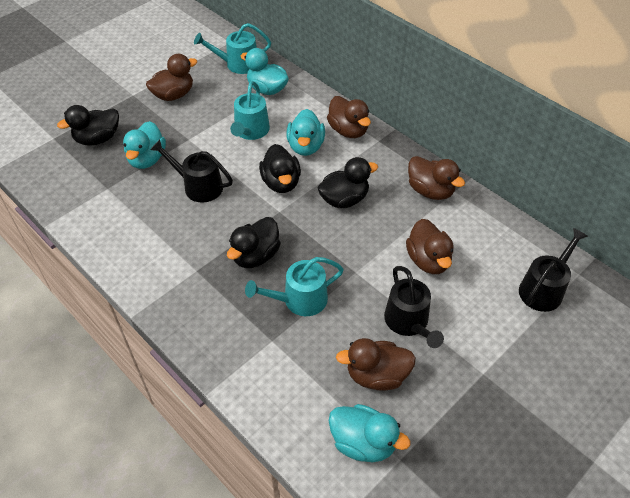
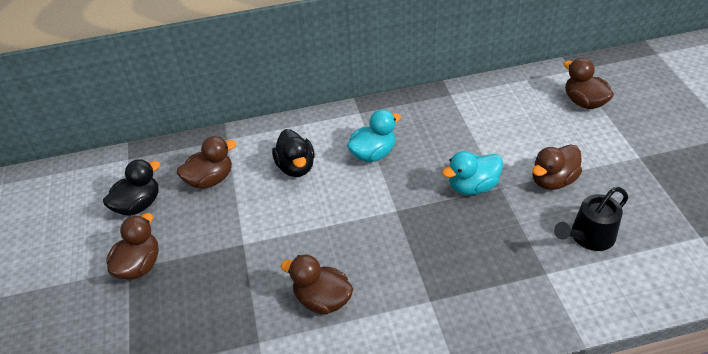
black duck: 4 -> 2
black watering can: 3 -> 1
turquoise duck: 4 -> 2
turquoise watering can: 3 -> 0

